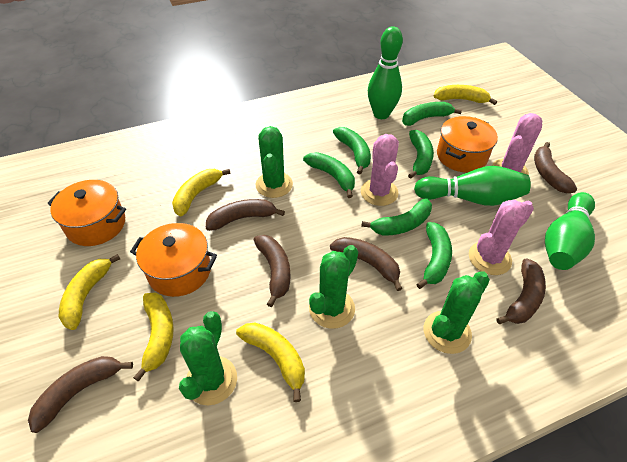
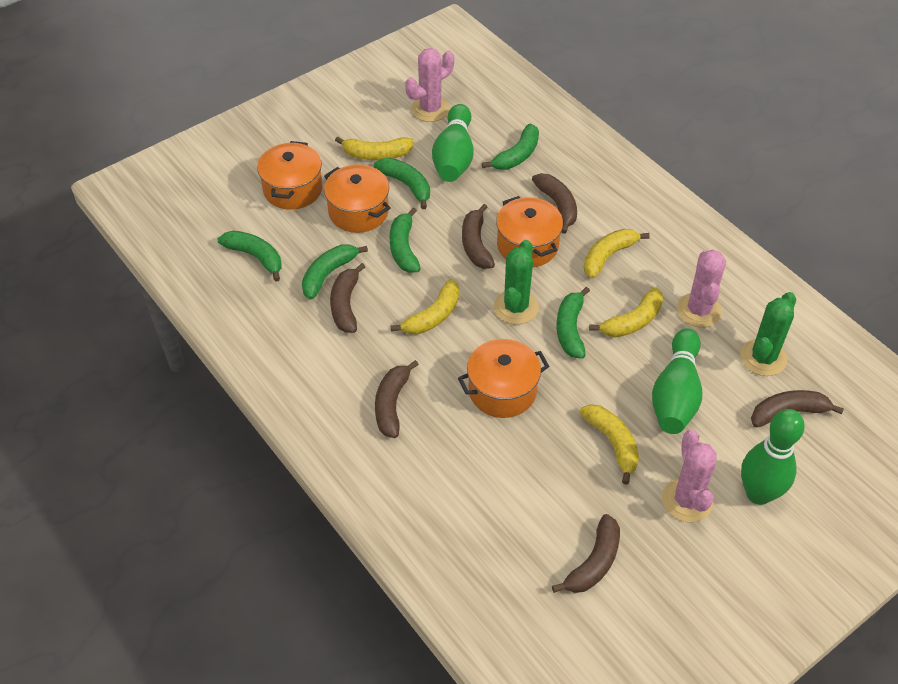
green cactus: 4 -> 2
orange pot: 3 -> 4

